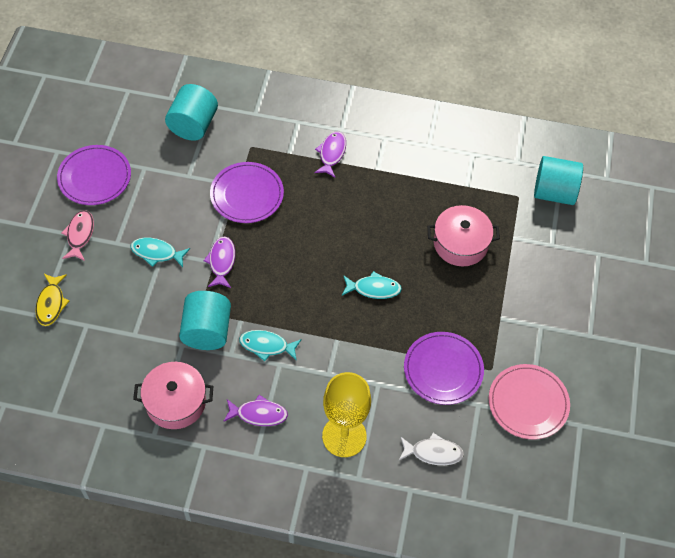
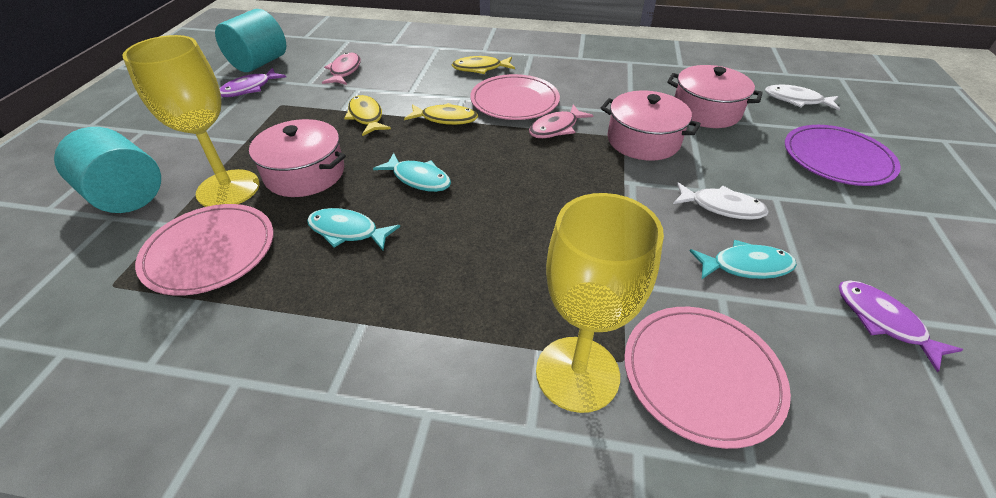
pink fish: 1 -> 2
pink plate: 1 -> 3
pink pot: 2 -> 3
purple fish: 3 -> 2
purple plate: 3 -> 1
turquoise cylinder: 3 -> 2
white fish: 1 -> 2
yellow fish: 1 -> 3
yellow goblet: 1 -> 2

